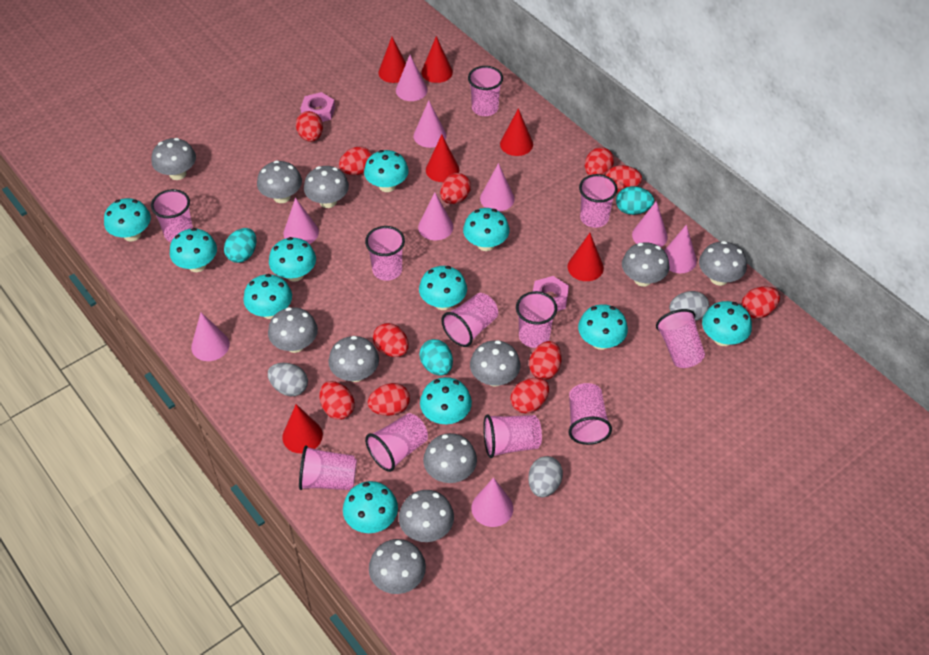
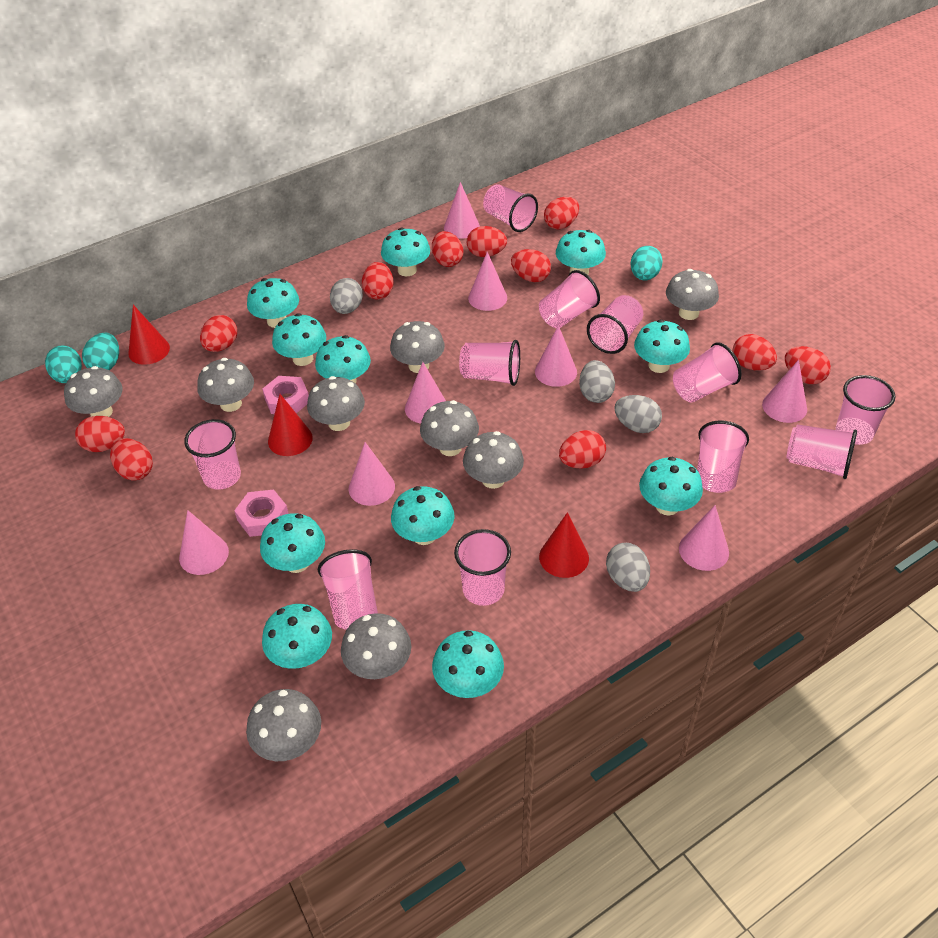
grey egg: 3 -> 4
grey mushroom: 11 -> 9
pink cone: 9 -> 8
red cone: 6 -> 3

